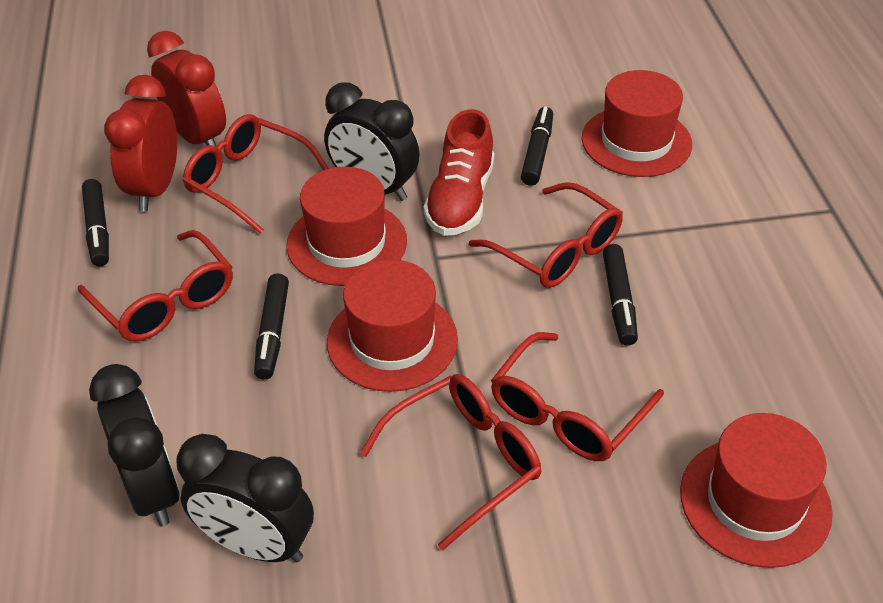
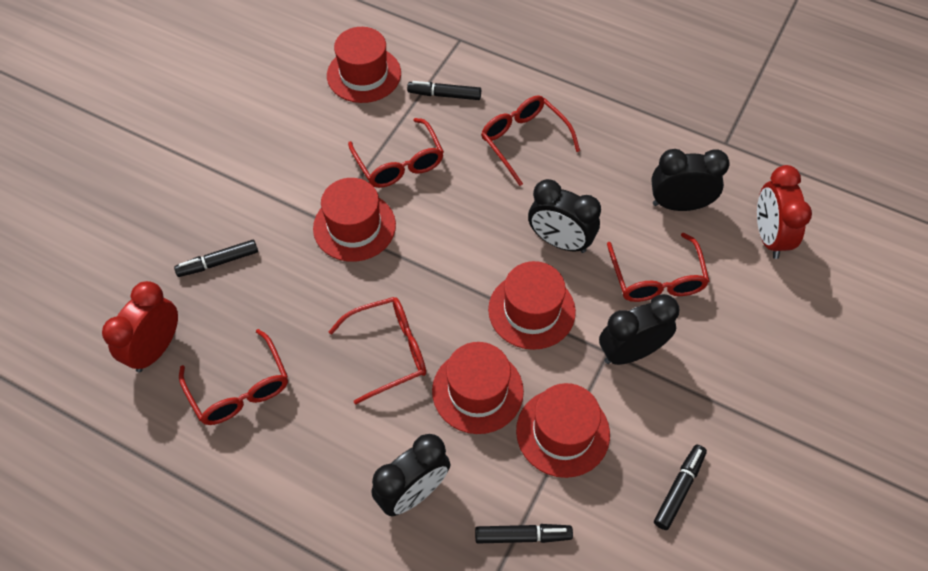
black clock: 3 -> 4
red hat: 4 -> 5
red shoe: 1 -> 0

